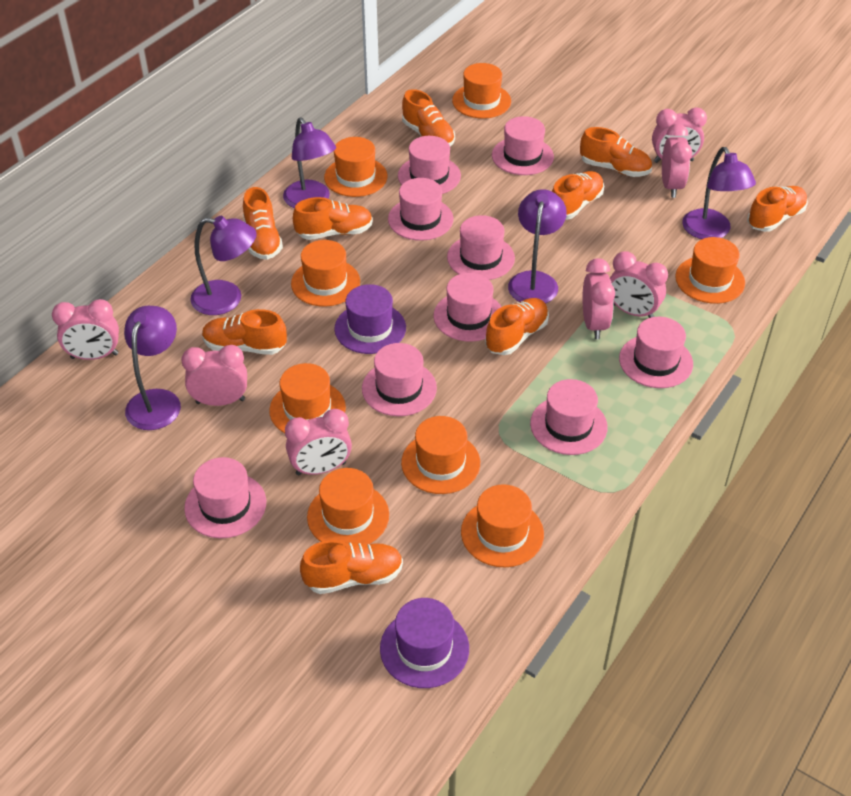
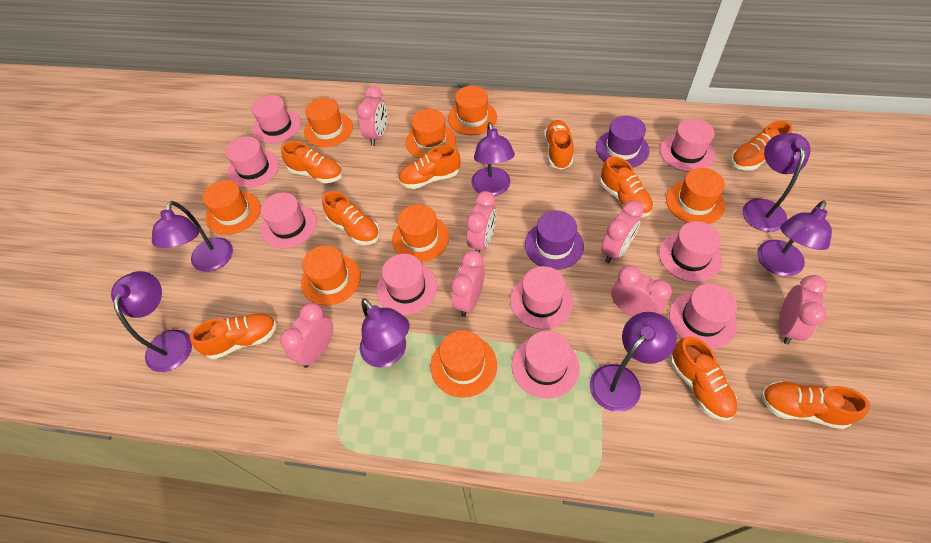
purple lamp: 5 -> 7

